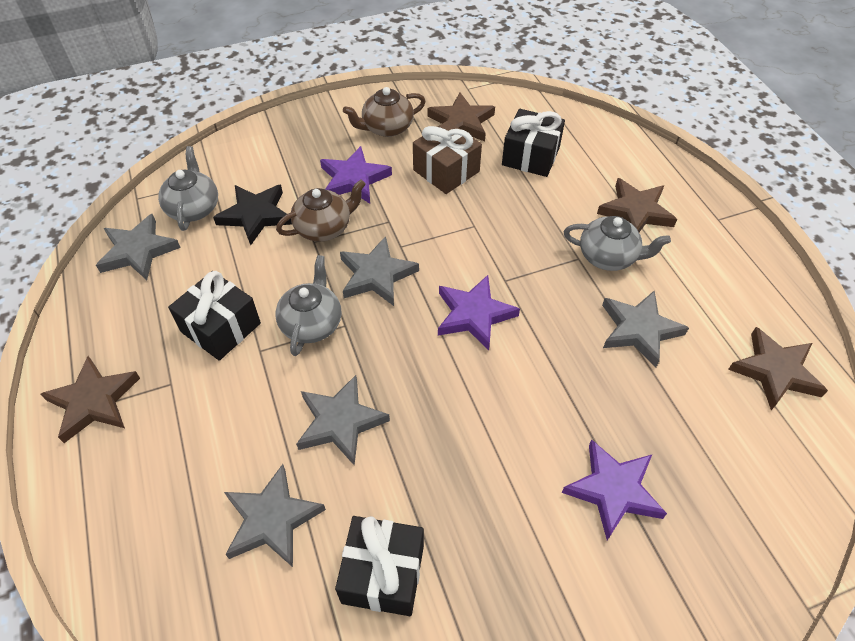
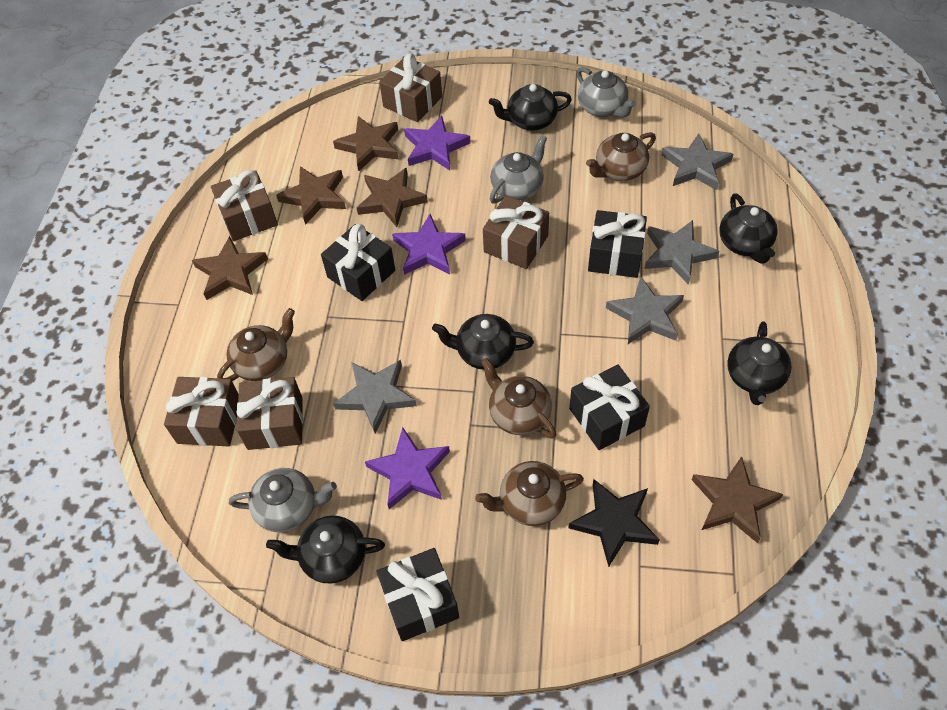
black gift: 3 -> 4
black teapot: 0 -> 5
brown gift: 1 -> 5
brown star: 4 -> 5
brown teapot: 2 -> 4
grey star: 5 -> 4

